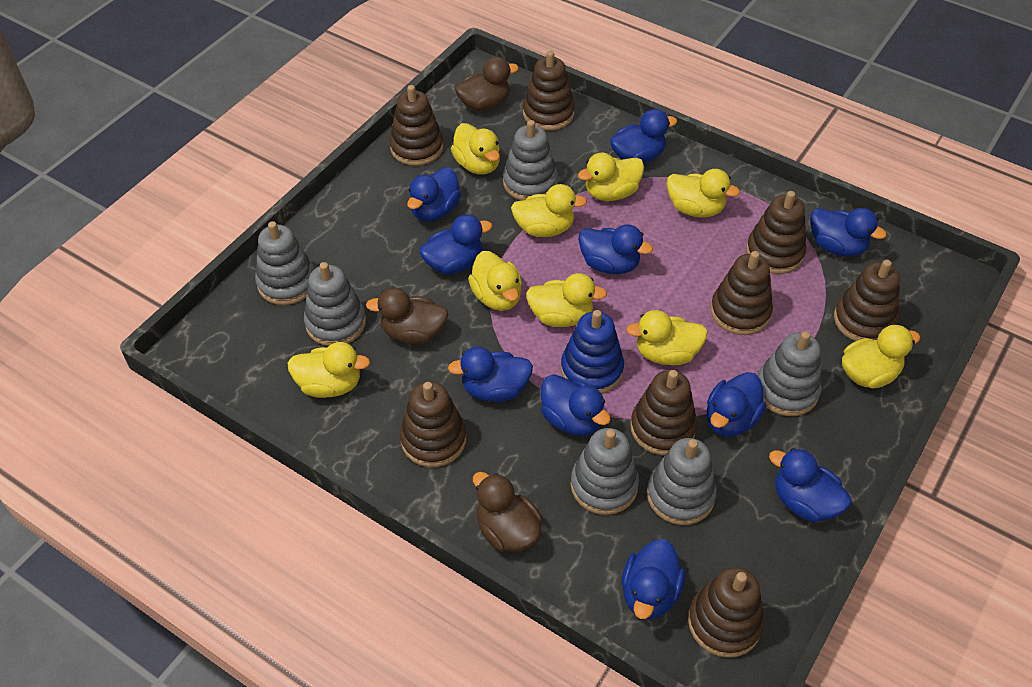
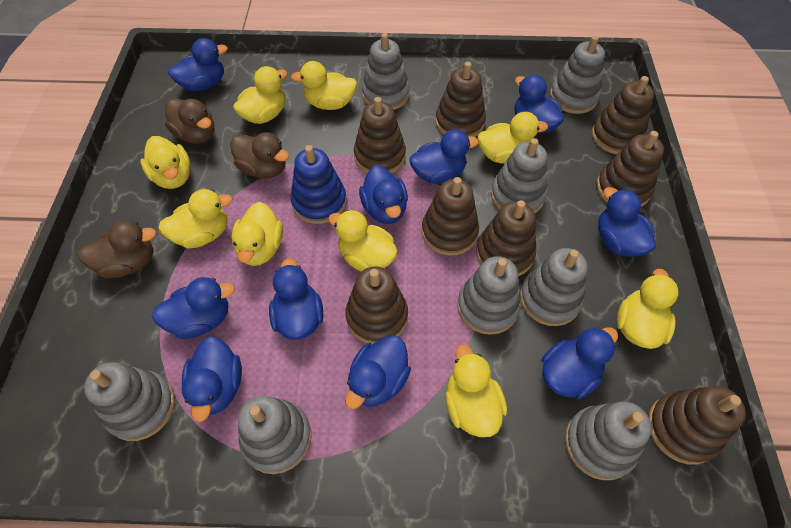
grey stacking toy: 6 -> 8

